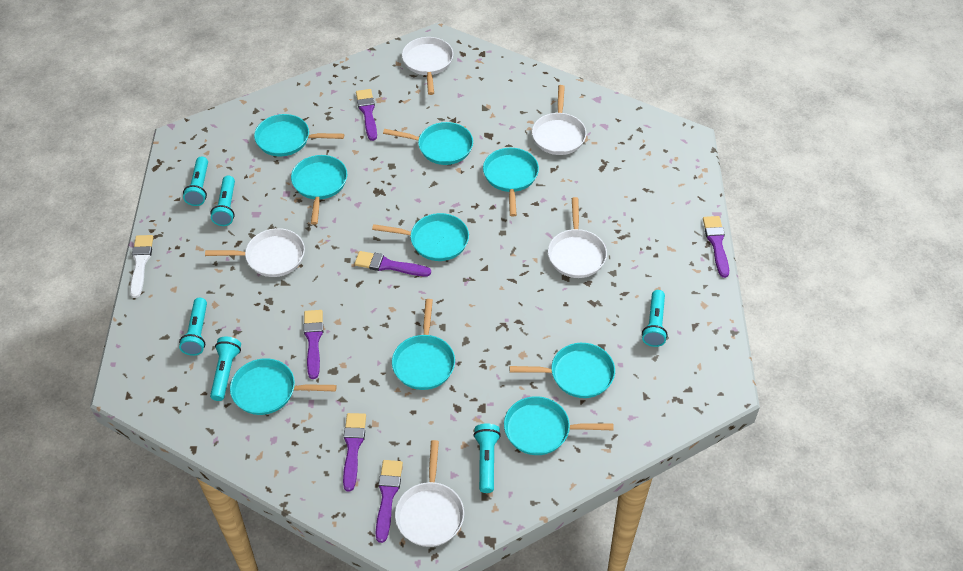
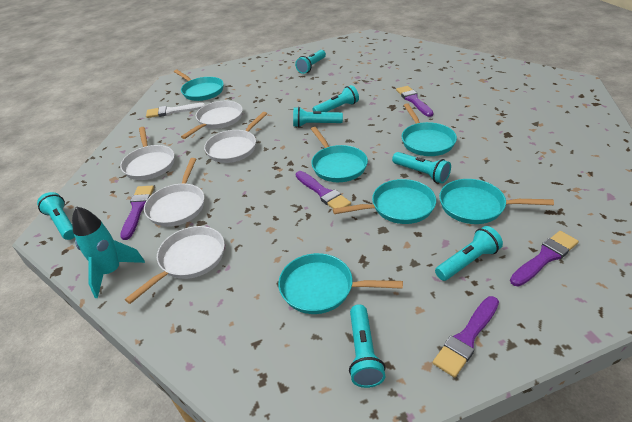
purple brush: 6 -> 5
turquoise flashlight: 6 -> 7
turquoise pan: 9 -> 6
turquoise rocket: 0 -> 1

